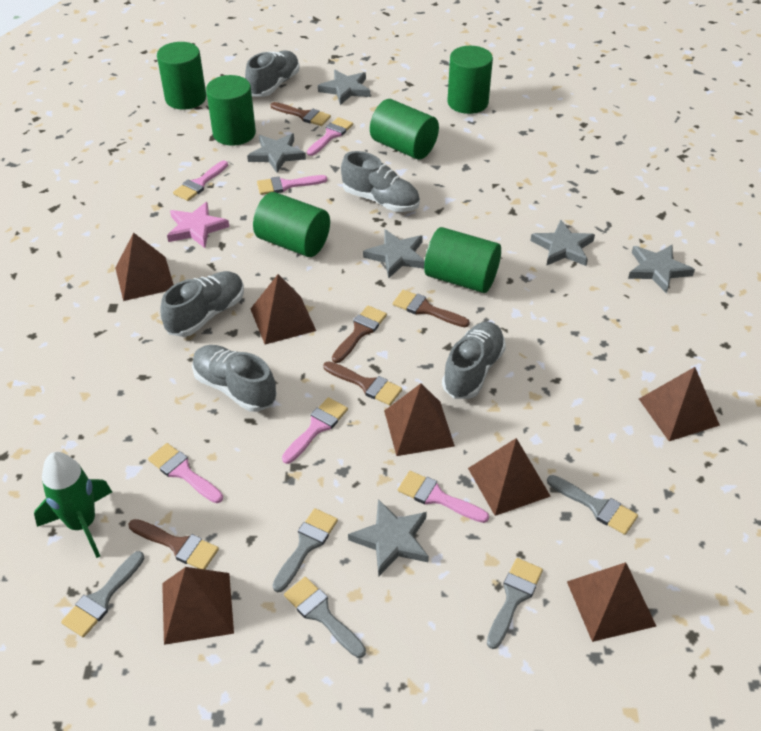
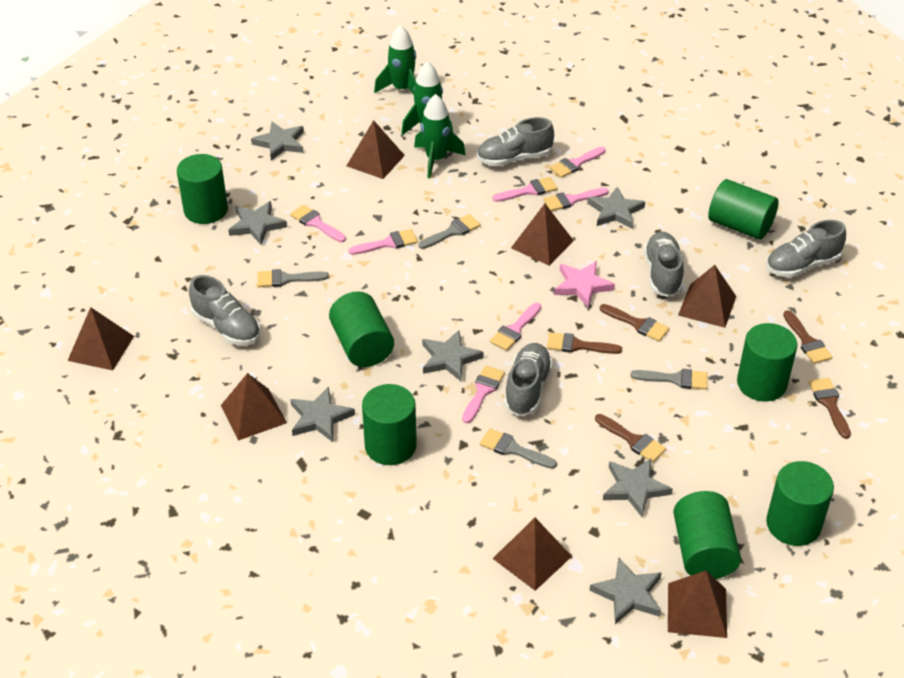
green cylinder: 6 -> 7
green rocket: 1 -> 3
grey brush: 5 -> 4
grey star: 6 -> 7
pink brush: 6 -> 7

